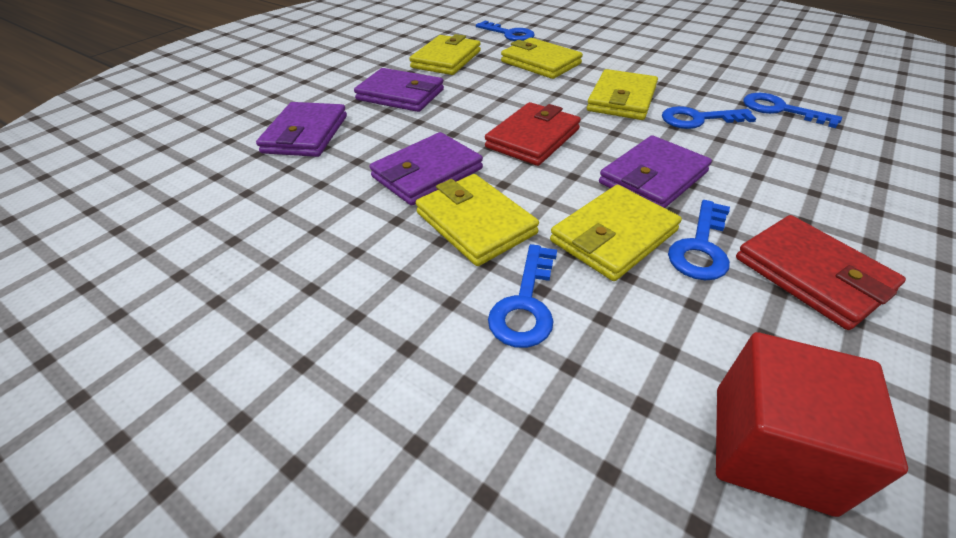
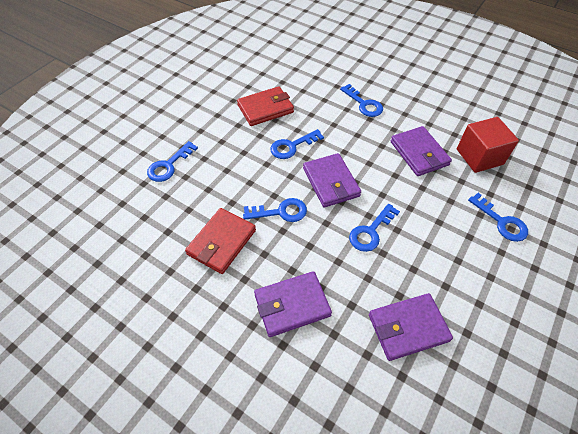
blue key: 5 -> 6
yellow wallet: 5 -> 0

